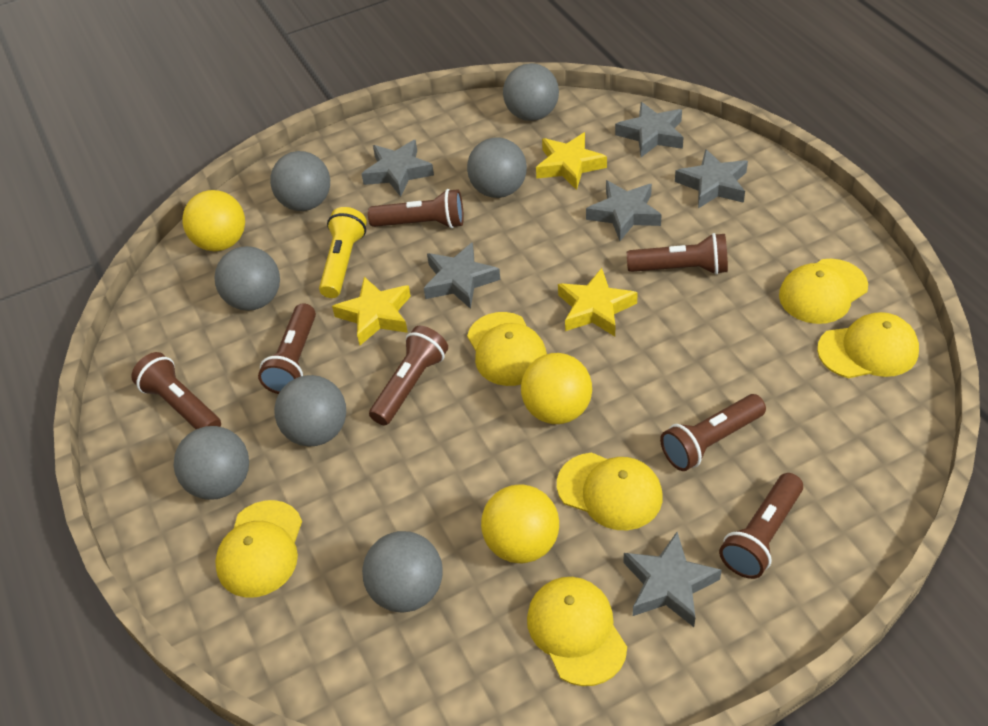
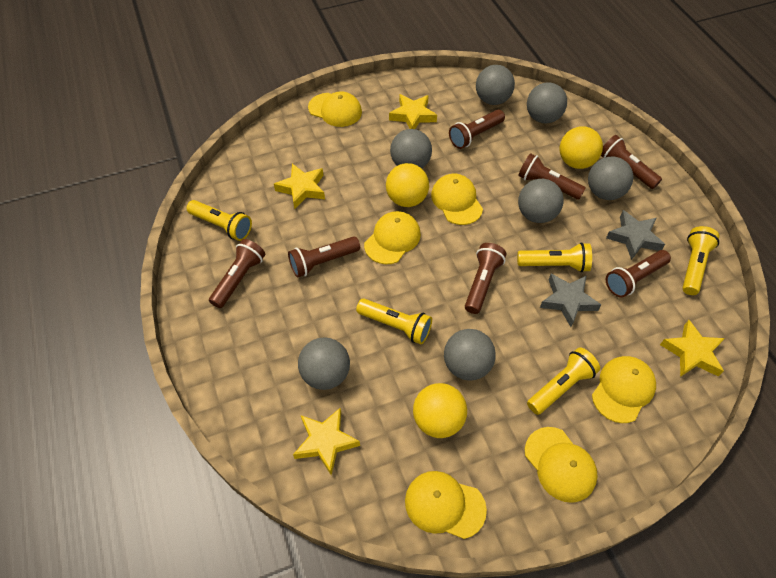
grey star: 6 -> 2
yellow flashlight: 1 -> 5
yellow star: 3 -> 4

